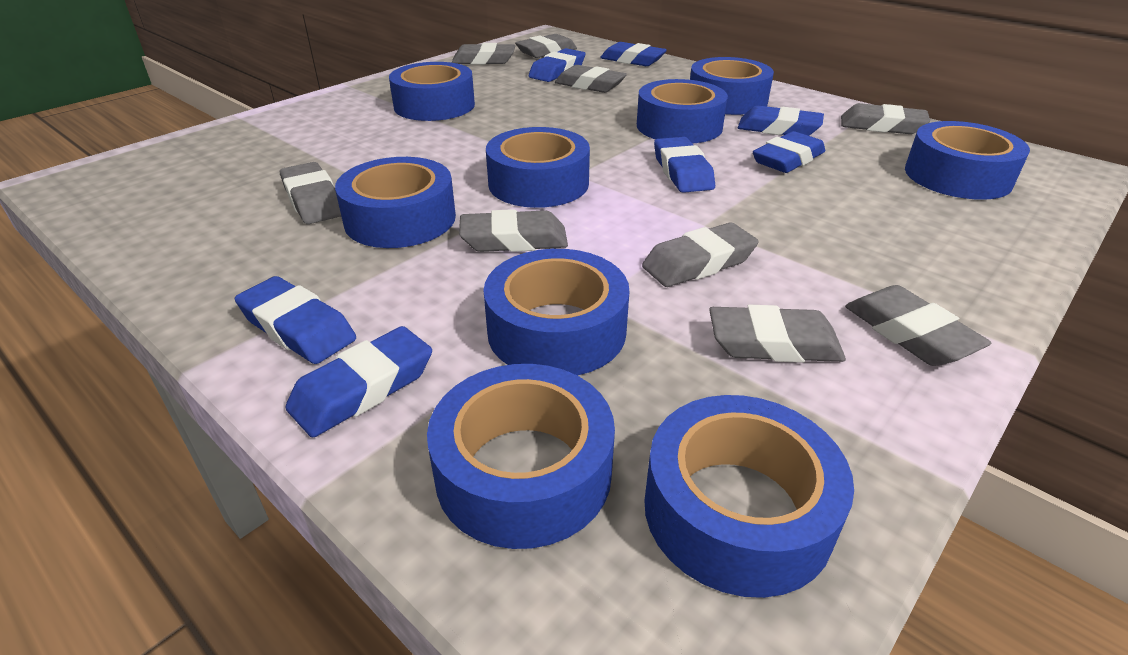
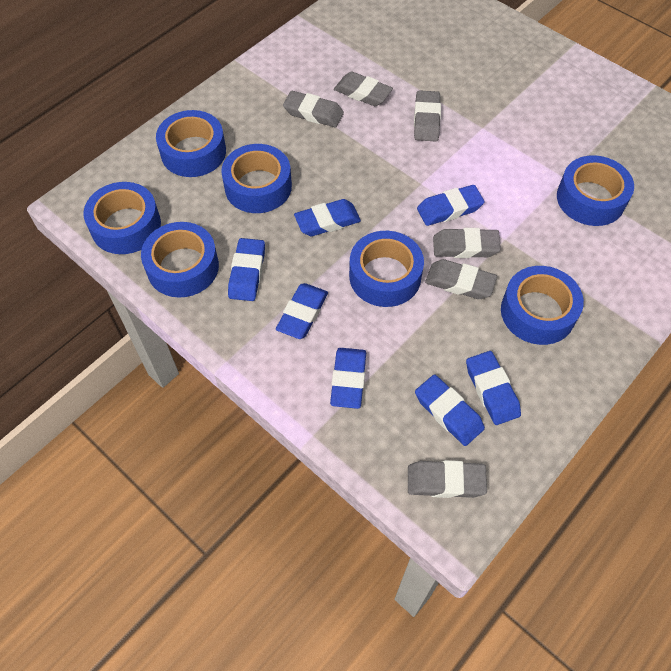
blue tape: 9 -> 7
grey eraser: 9 -> 6

